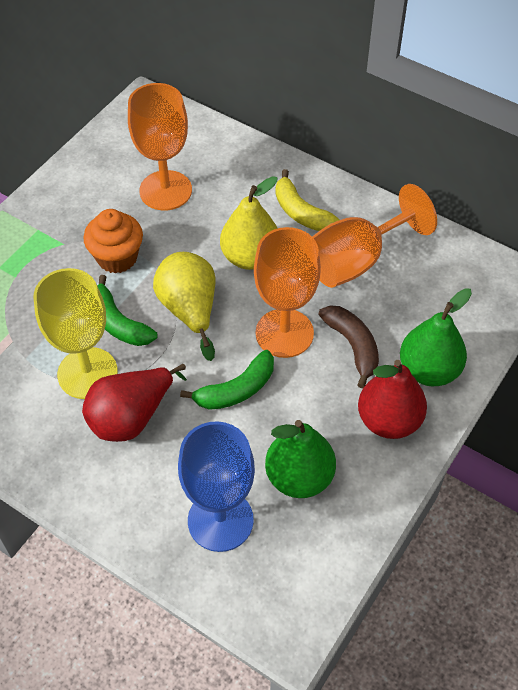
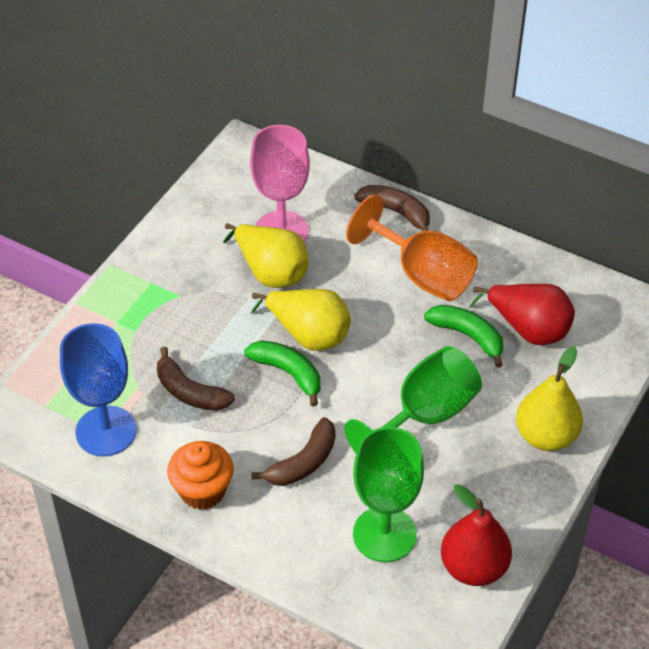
brown banana: 1 -> 3
green goblet: 0 -> 2
green pear: 2 -> 0
orange goblet: 3 -> 1
pink goblet: 0 -> 1
yellow banana: 1 -> 0
yellow goblet: 1 -> 0
yellow pear: 2 -> 3

